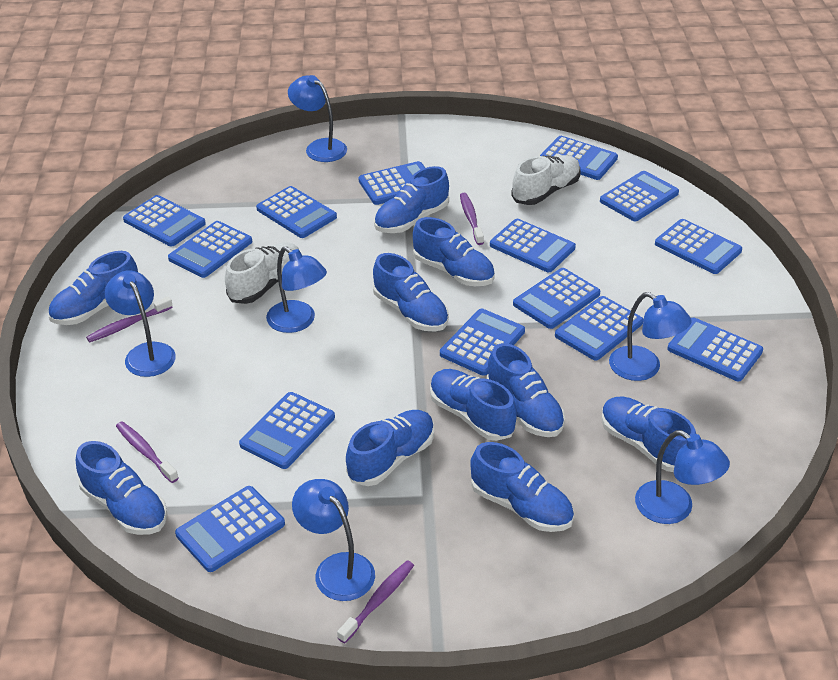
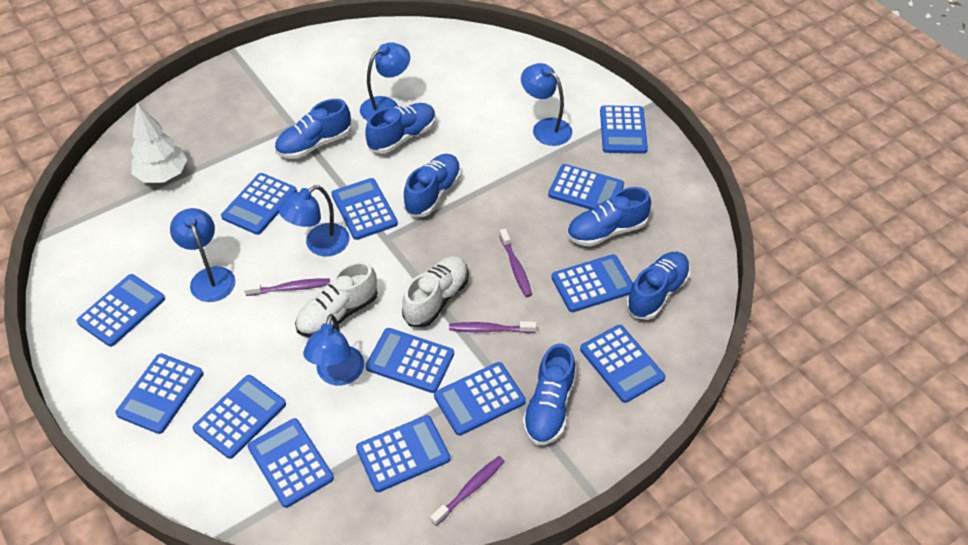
blue calculator: 14 -> 13
blue lamp: 6 -> 5
blue shoe: 10 -> 6
white tree: 0 -> 1

